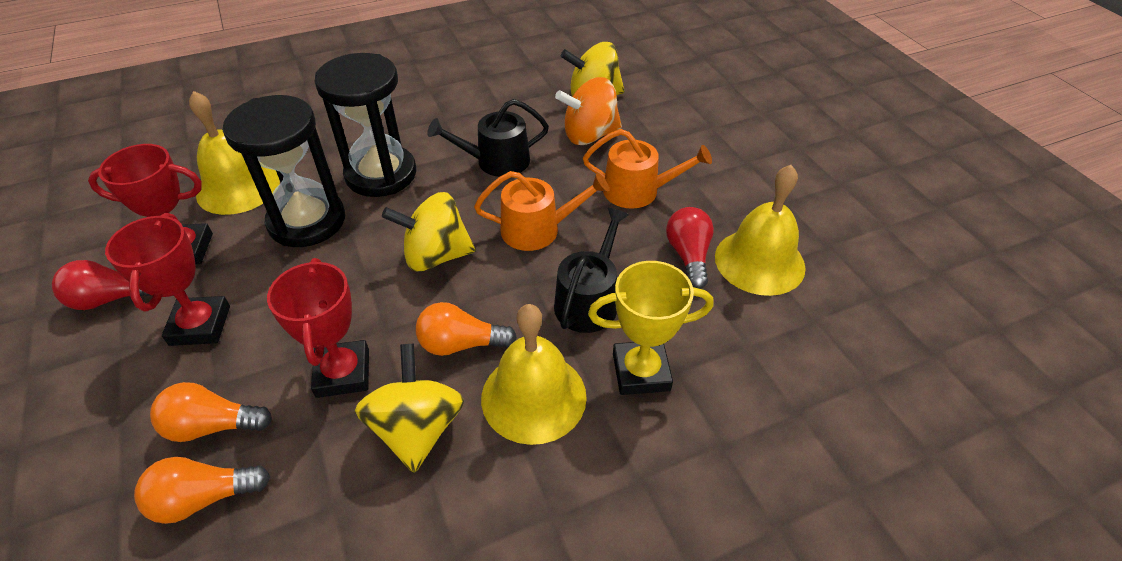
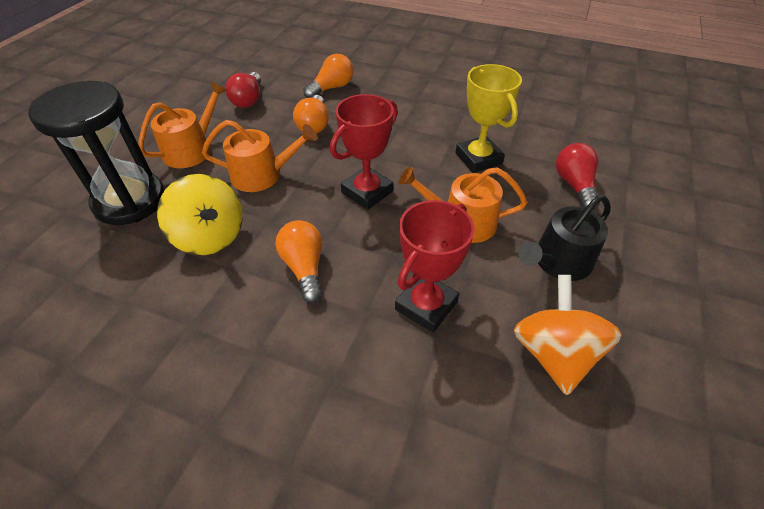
black hourglass: 2 -> 1
black watering can: 2 -> 1
orange watering can: 2 -> 3
red trophy: 3 -> 2
yellow bell: 3 -> 0
yellow spinning top: 3 -> 1

